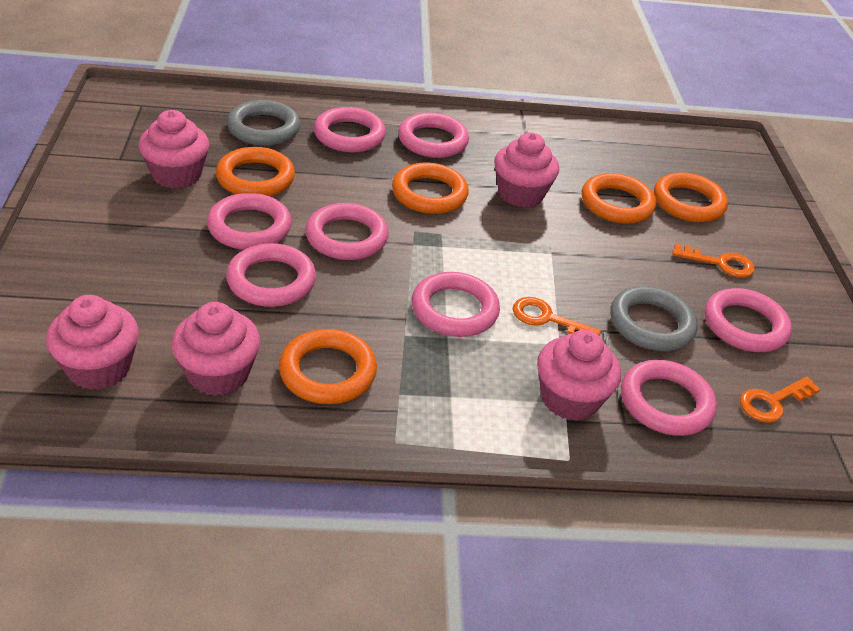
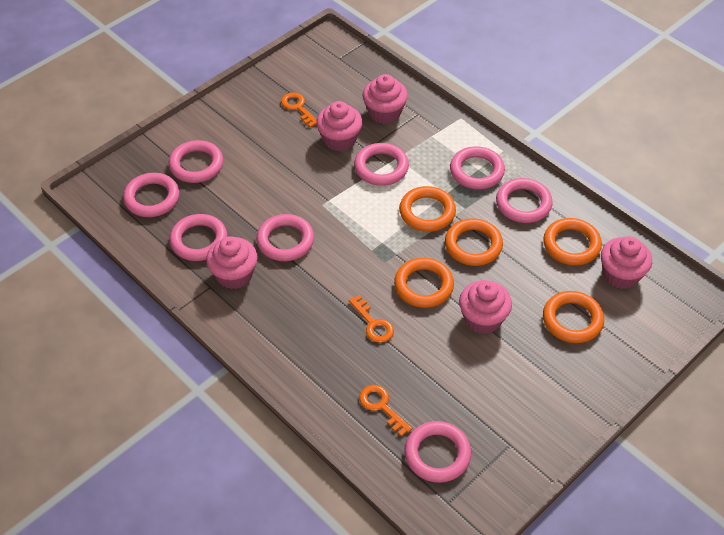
grey ring: 2 -> 0

